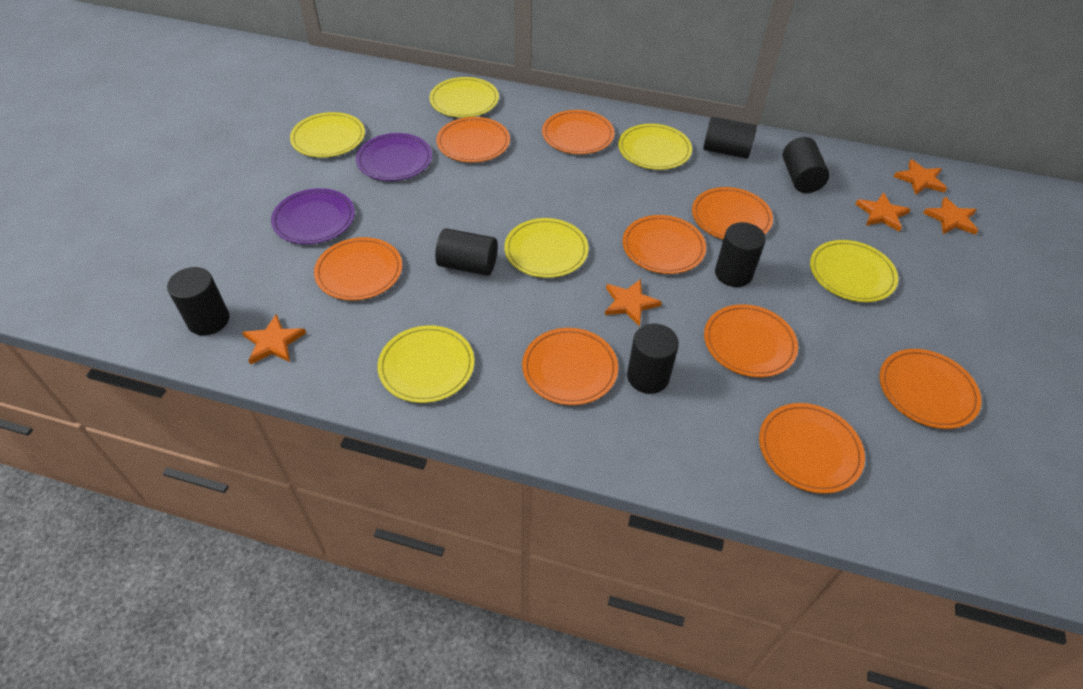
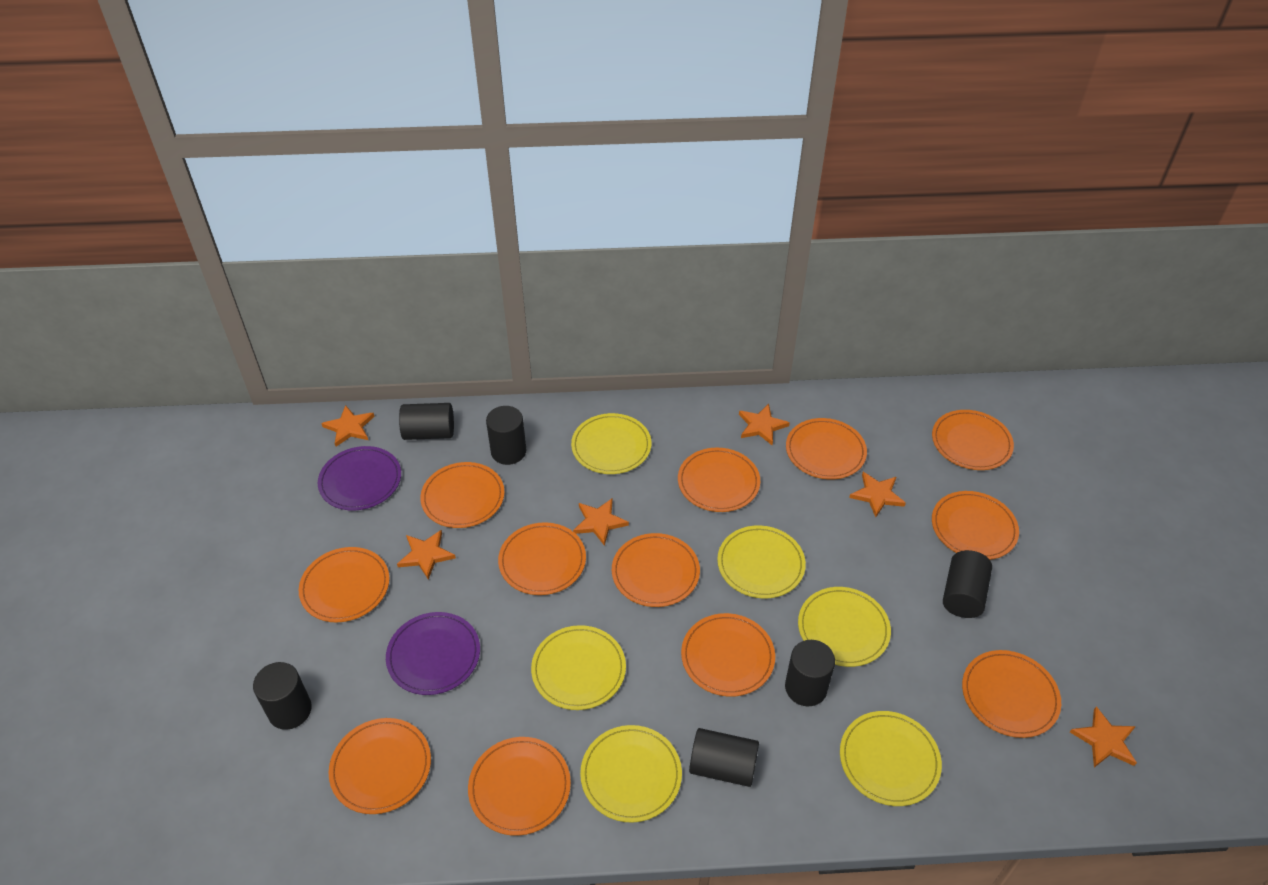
orange plate: 9 -> 12
orange star: 5 -> 6

